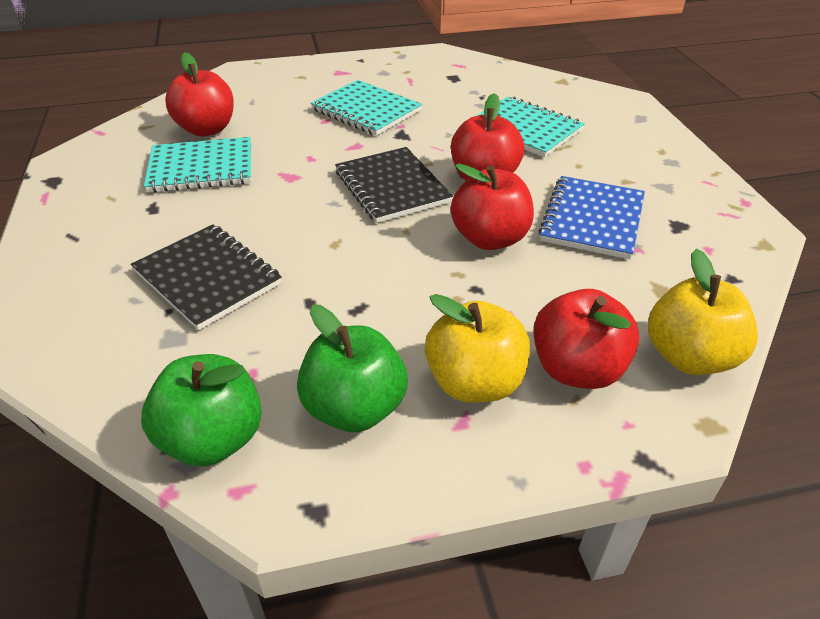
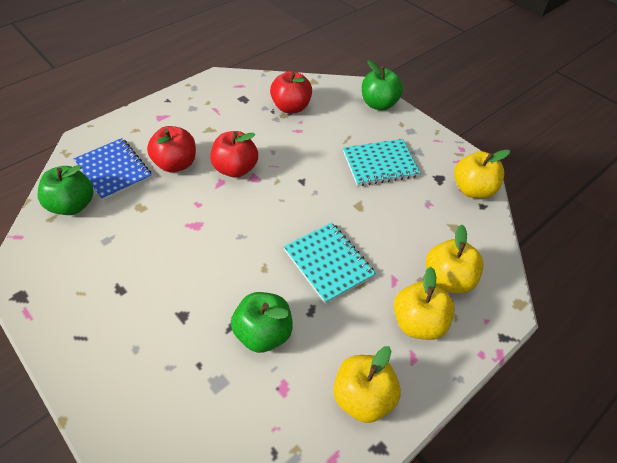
black notebook: 2 -> 0
green apple: 2 -> 3
red apple: 4 -> 3
turquoise notebook: 3 -> 2
yellow apple: 2 -> 4

